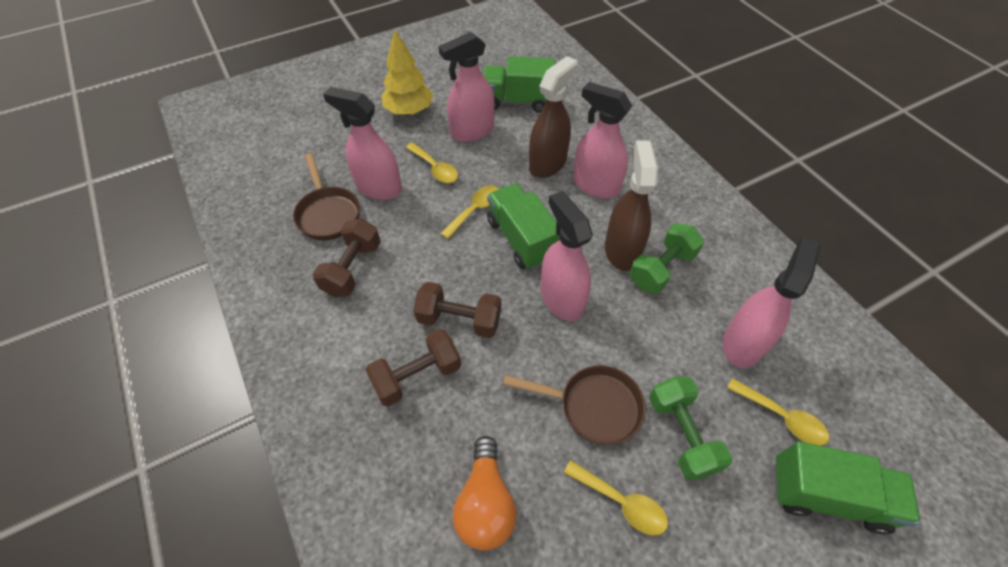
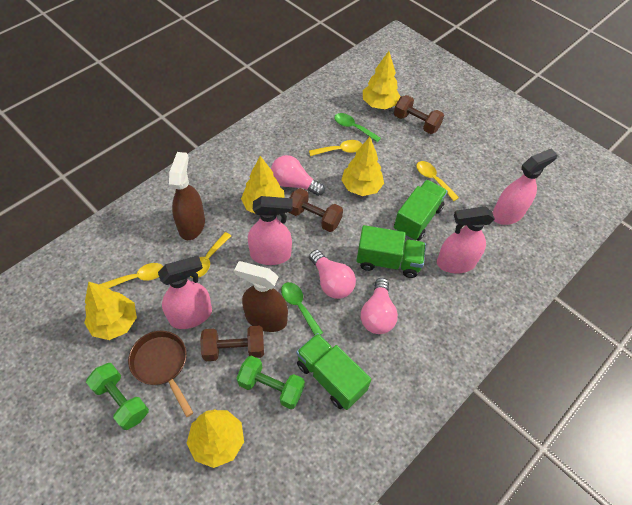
brown pan: 2 -> 1
green spoon: 0 -> 2
orange light bulb: 1 -> 0
pink light bulb: 0 -> 3
pink spray bottle: 5 -> 4
yellow tree: 1 -> 5

